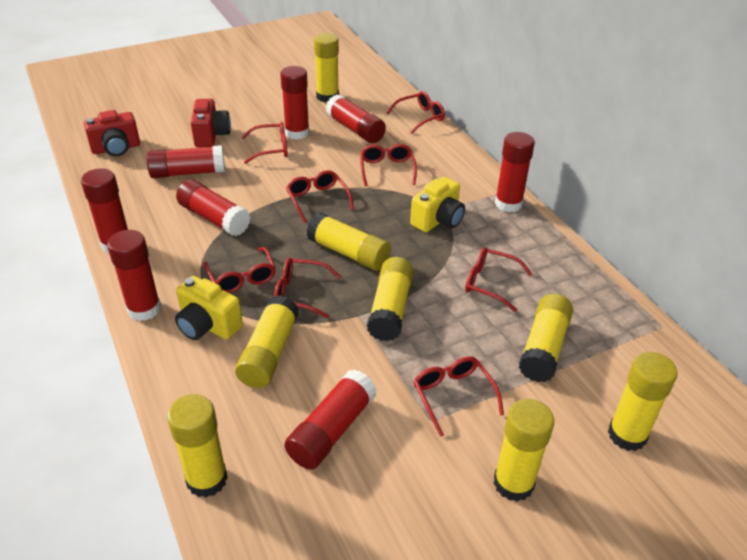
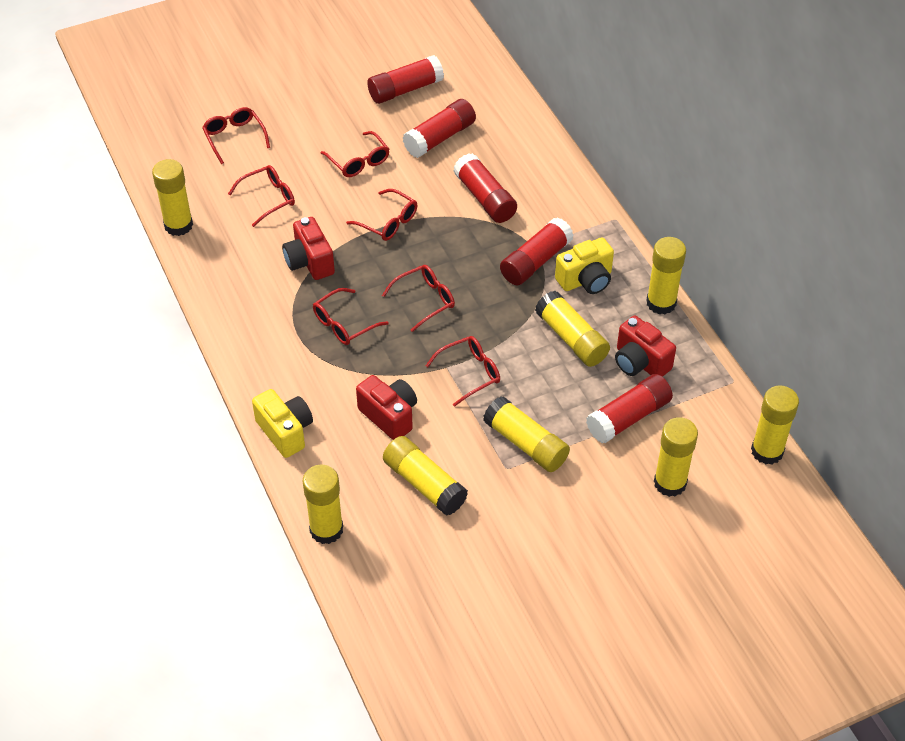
red camera: 2 -> 3
red glasses: 8 -> 7
red glue stick: 8 -> 5

